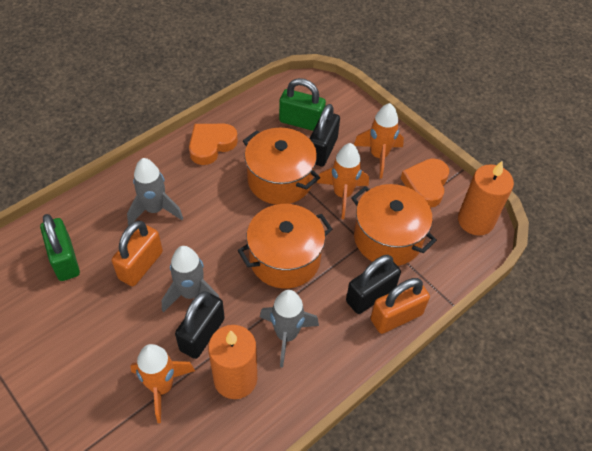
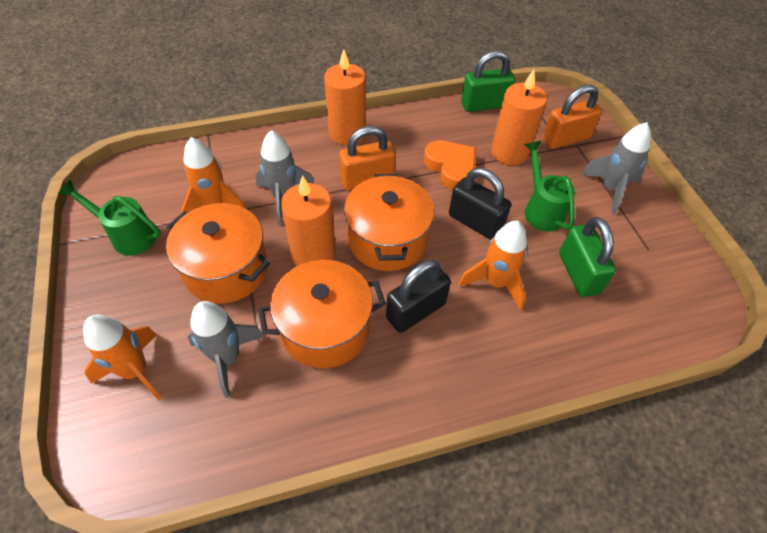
black padlock: 3 -> 2
green watering can: 0 -> 2
orange candle: 2 -> 3
orange heart: 2 -> 1

